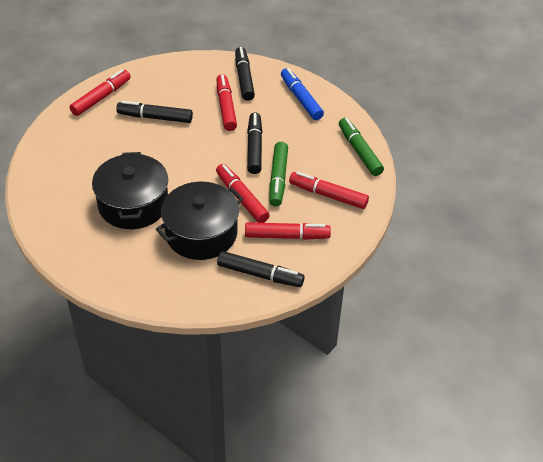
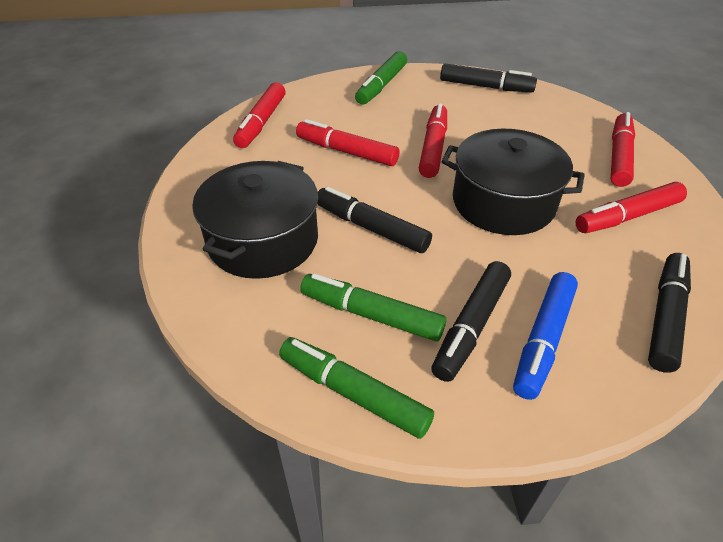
green marker: 2 -> 3

